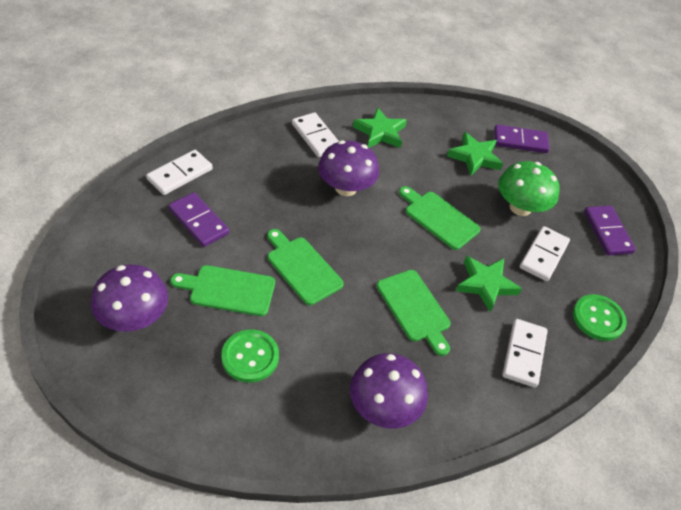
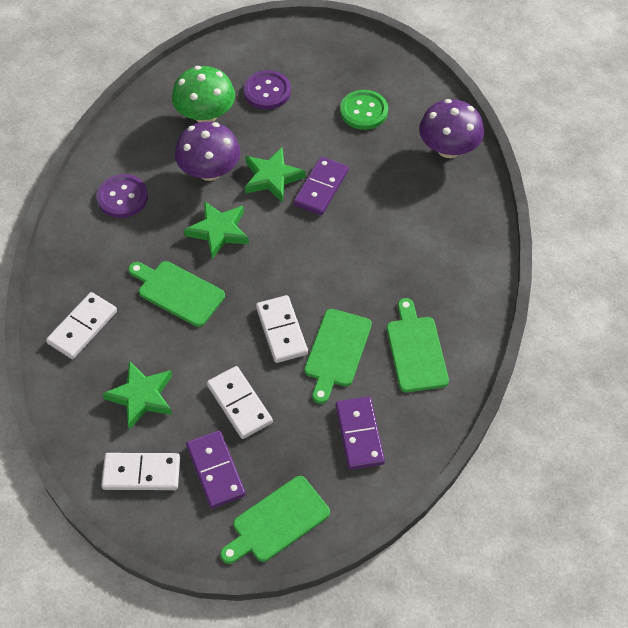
green button: 2 -> 1
purple button: 0 -> 2
purple mushroom: 3 -> 2

